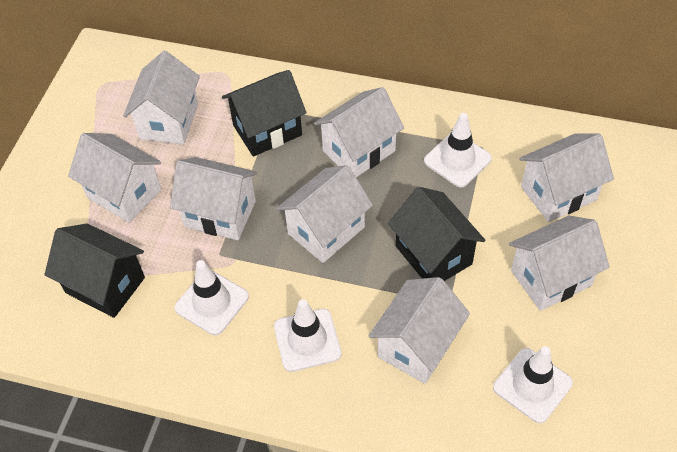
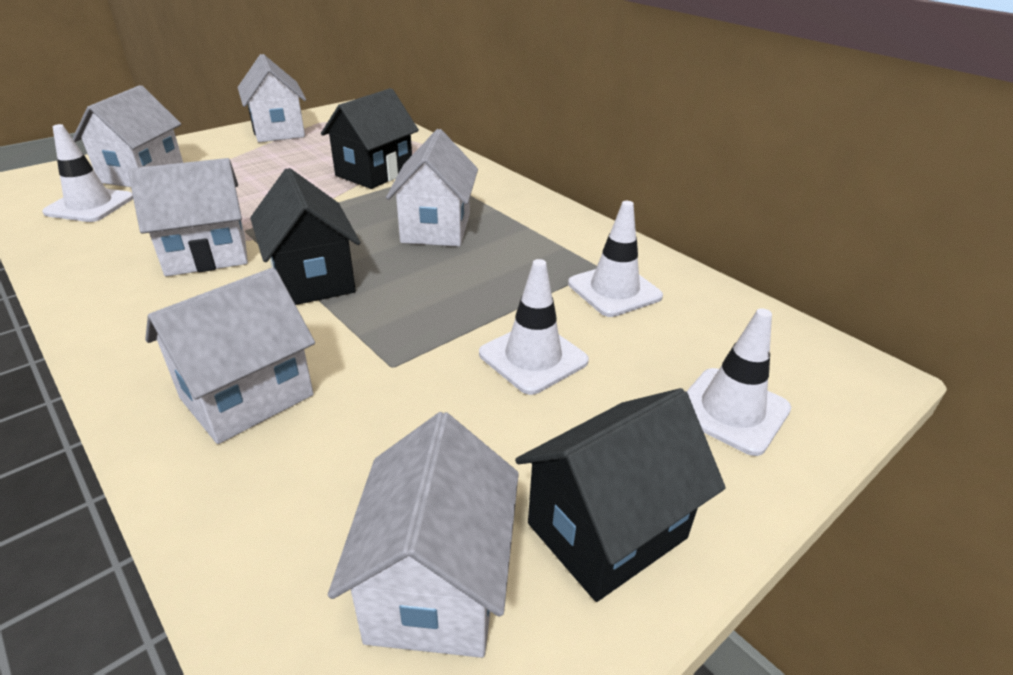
white house: 8 -> 6

